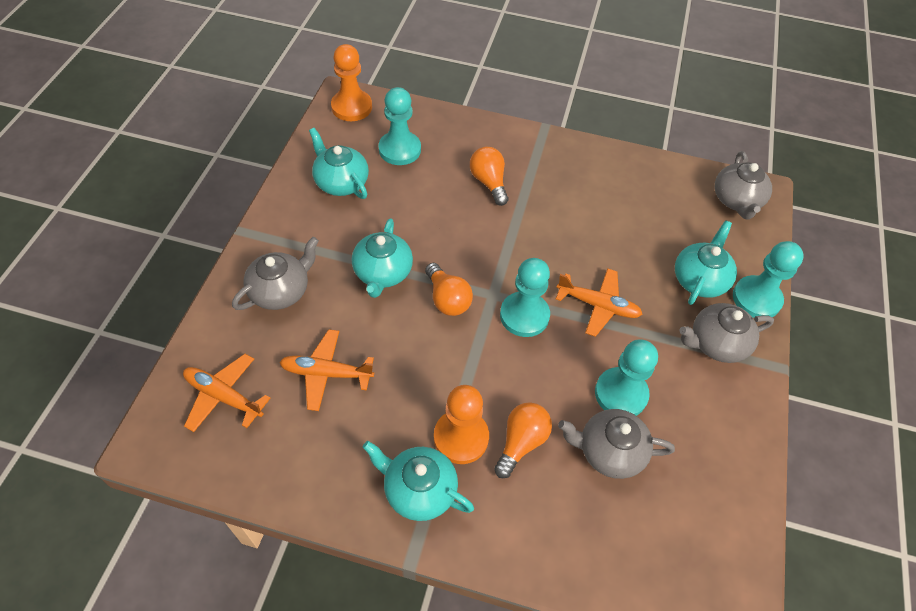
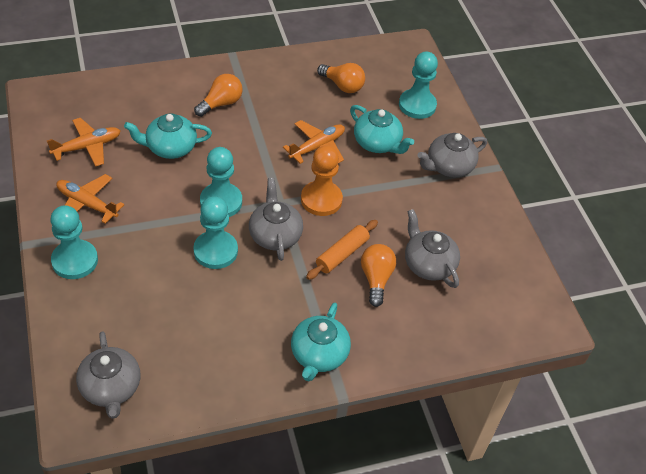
orange pawn: 2 -> 1
orange rolling pin: 0 -> 1
turquoise teapot: 4 -> 3

